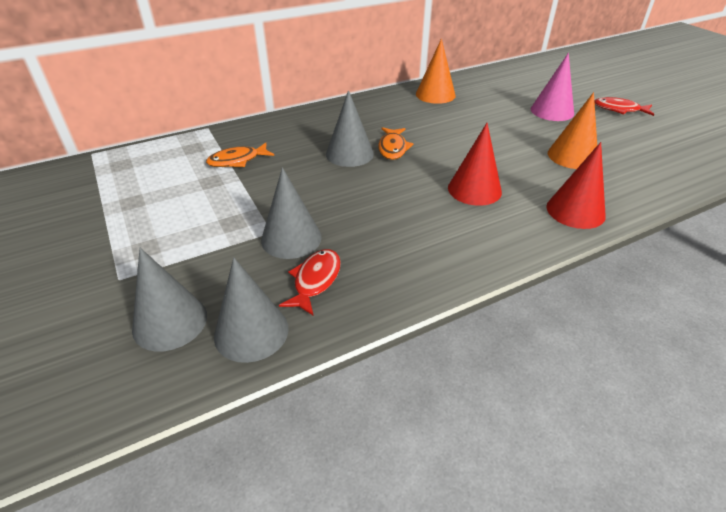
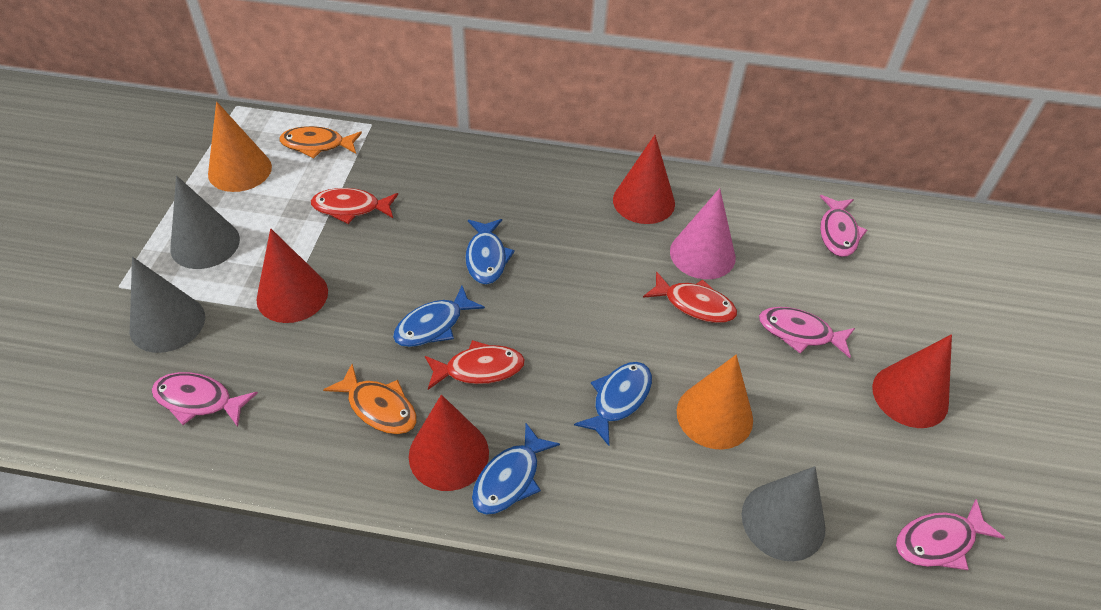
blue fish: 0 -> 4
grey cone: 4 -> 3
pink fish: 0 -> 4
red cone: 2 -> 4
red fish: 2 -> 3

